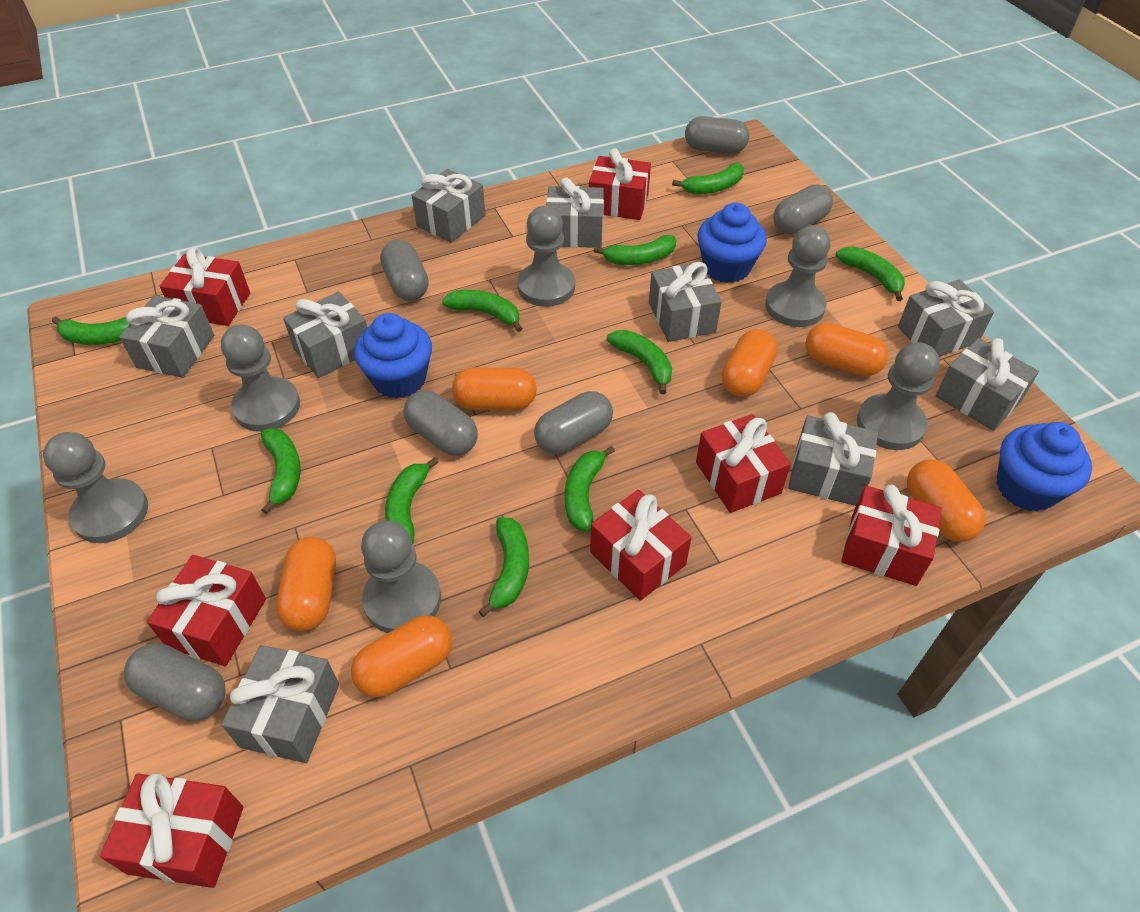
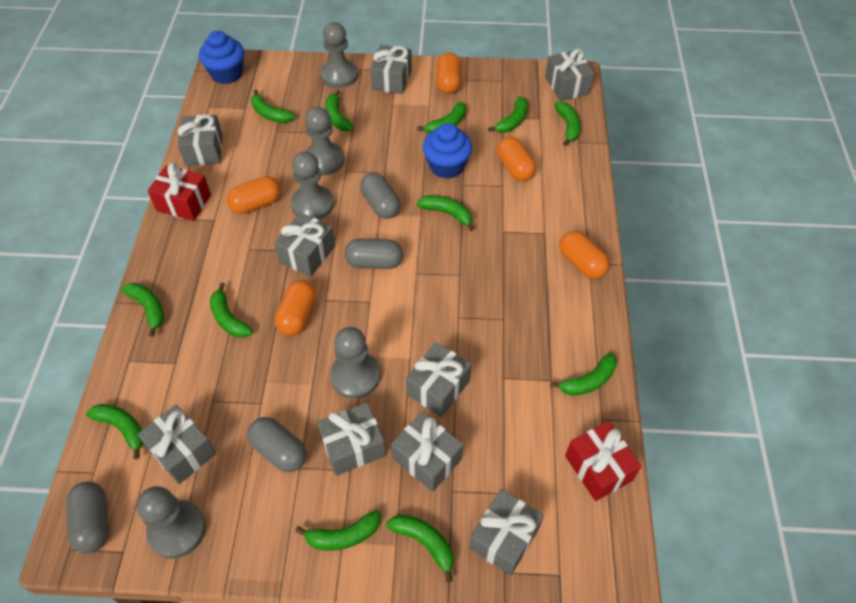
blue cupcake: 3 -> 2
green banana: 10 -> 12
grey capsule: 6 -> 4
grey pawn: 6 -> 5
orange capsule: 6 -> 5
red gift: 7 -> 2

